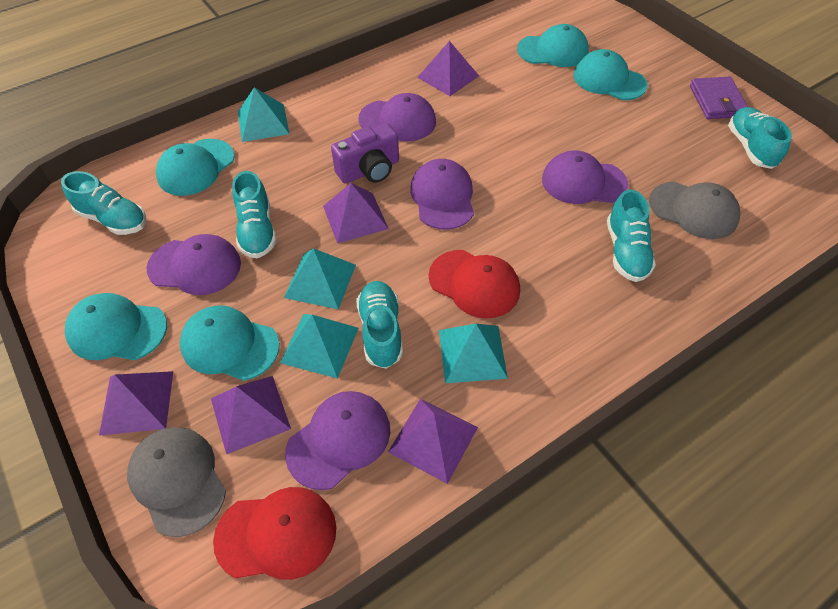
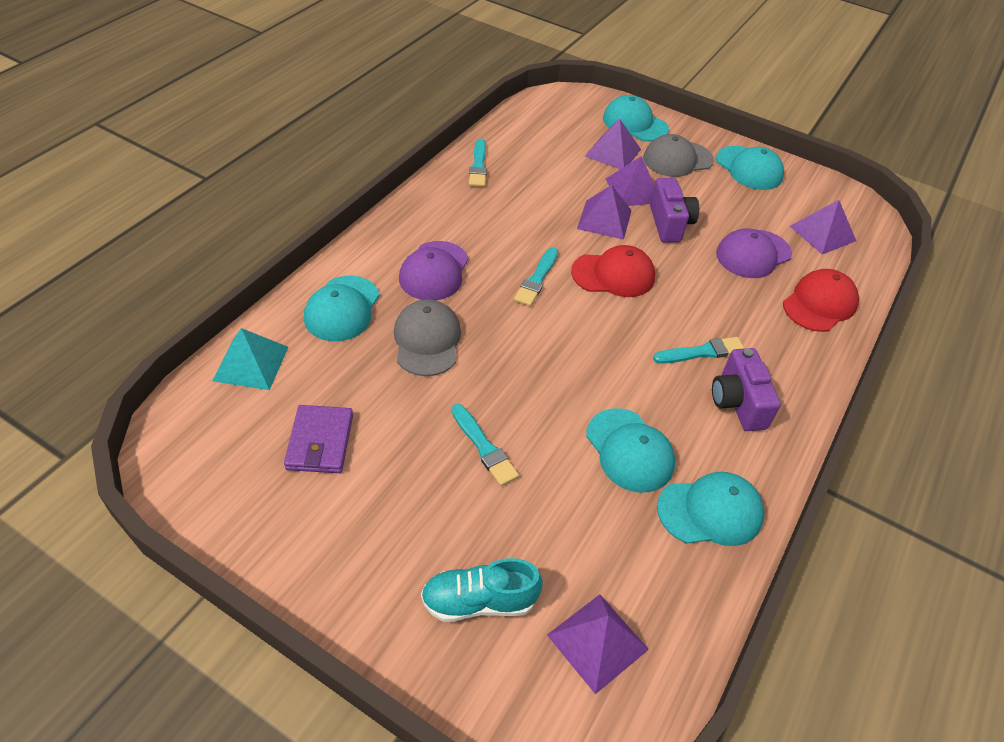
purple camera: 1 -> 2
purple cap: 5 -> 2
turquoise brush: 0 -> 4
turquoise pyramid: 4 -> 1
turquoise shoe: 5 -> 1

